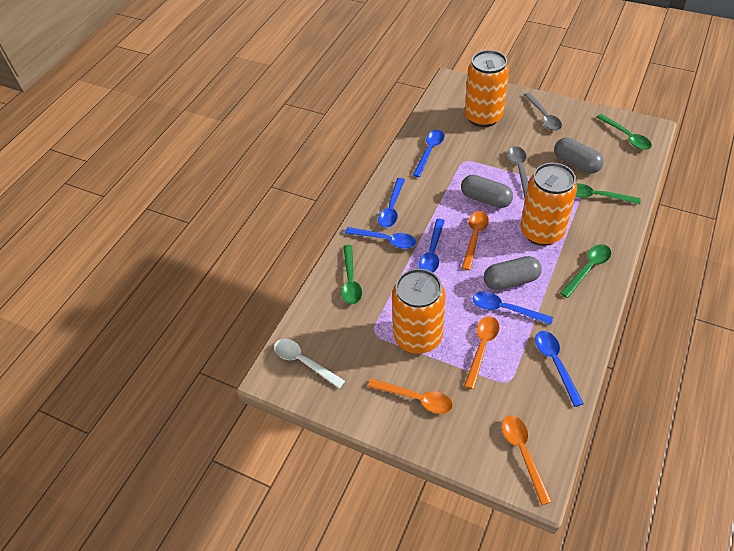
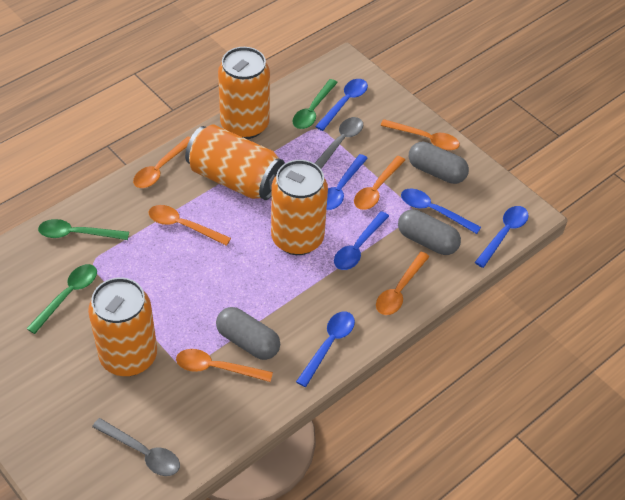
green spoon: 4 -> 3
orange can: 3 -> 4
orange spoon: 4 -> 6
white spoon: 1 -> 0

